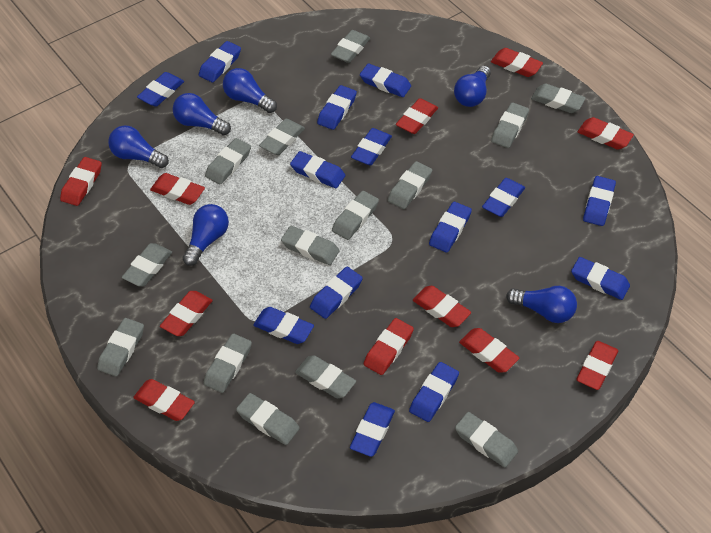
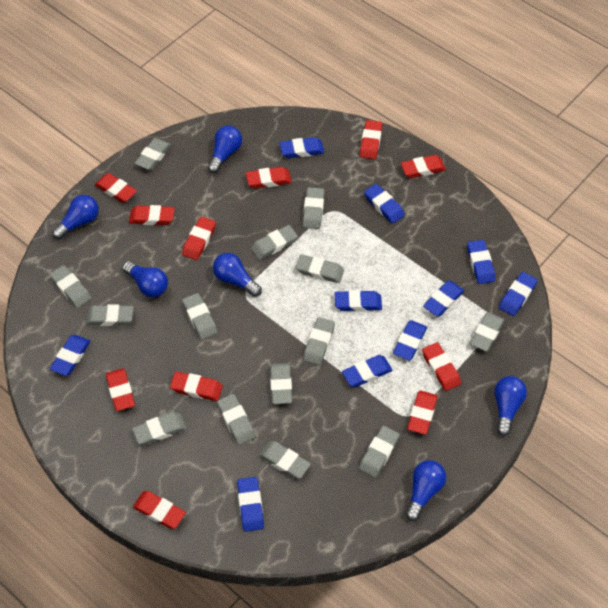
blue eraser: 14 -> 10

